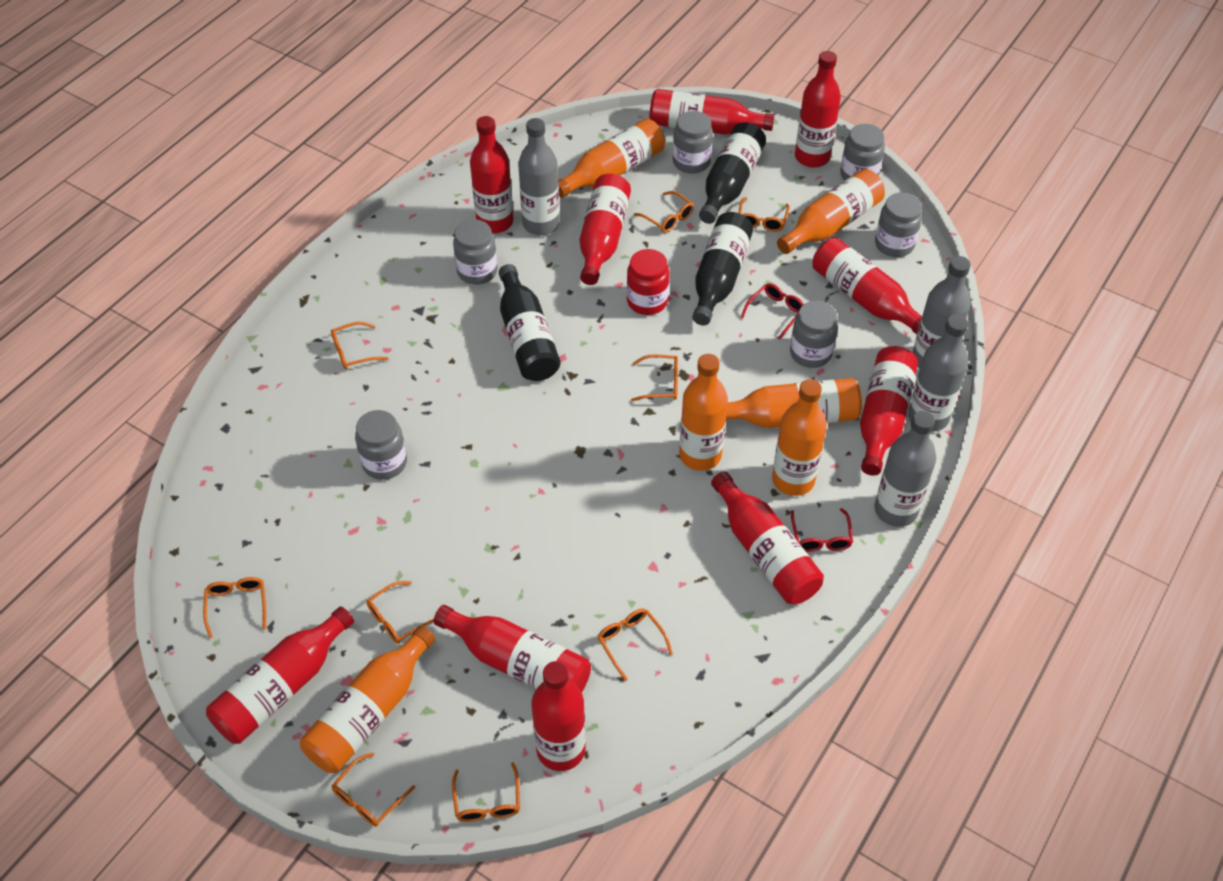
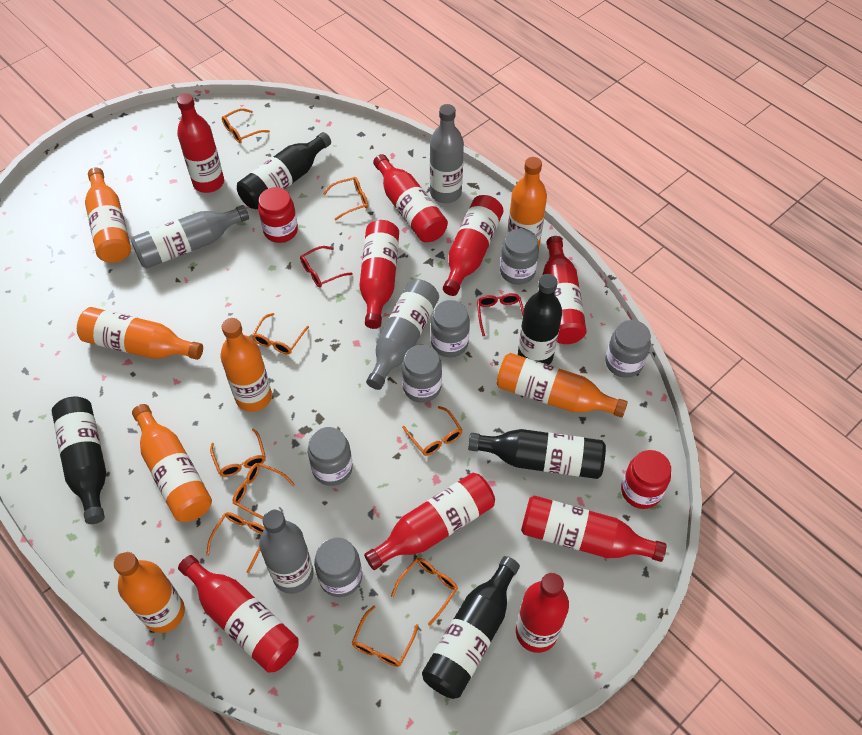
black bottle: 3 -> 5
orange bottle: 6 -> 7
red bottle: 10 -> 9
red jar: 1 -> 2

